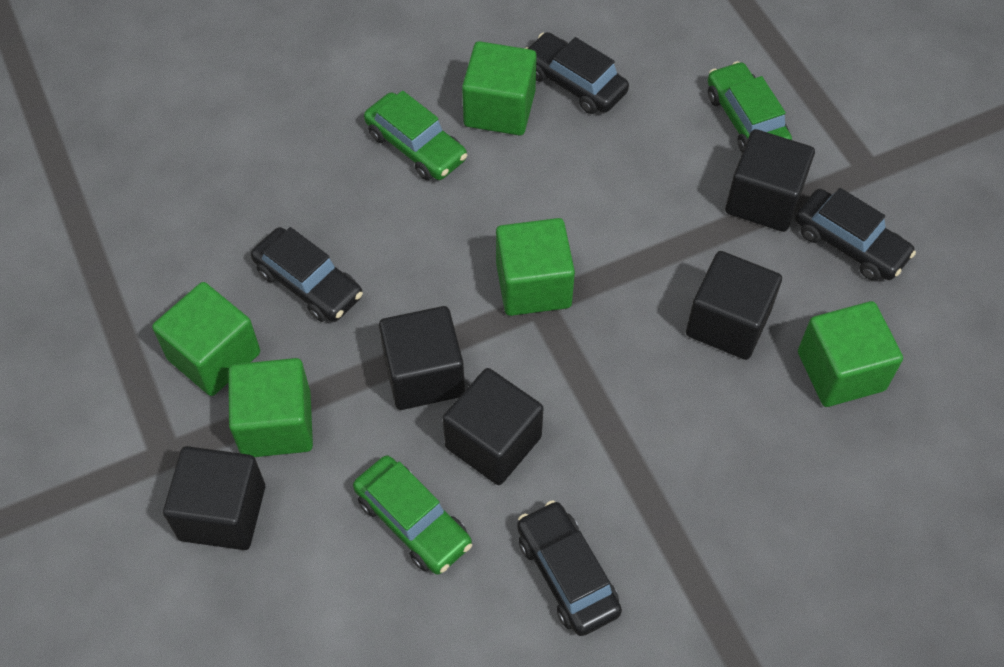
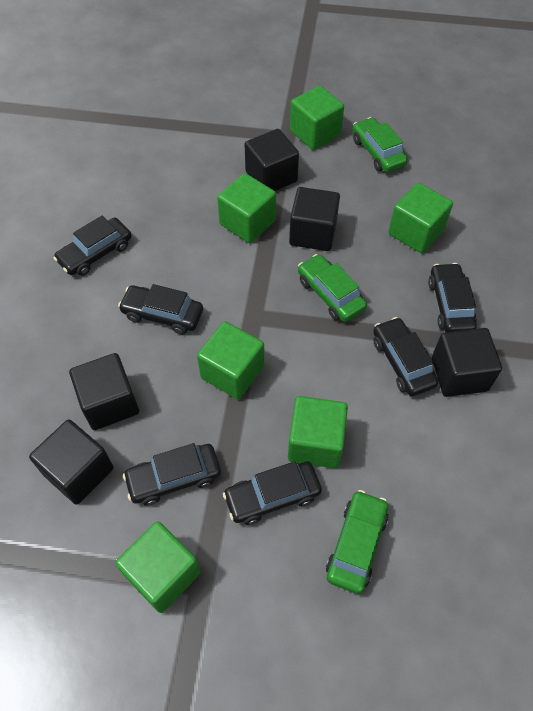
black car: 4 -> 6
green cube: 5 -> 6

